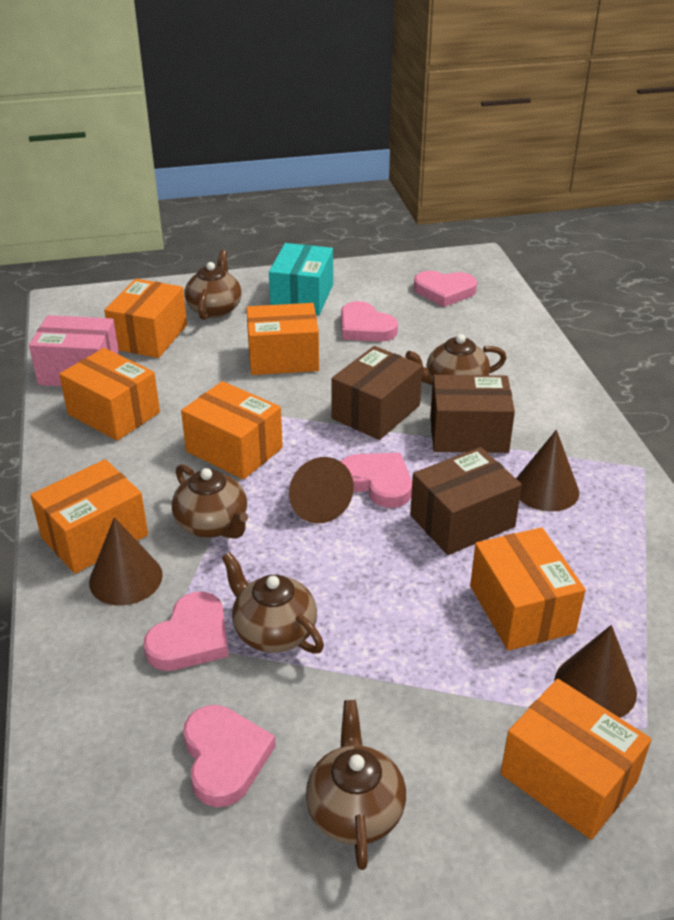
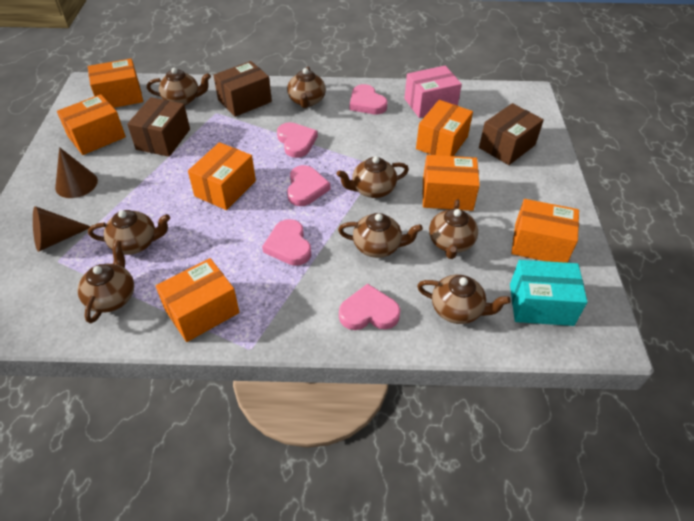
brown cone: 4 -> 2
brown teapot: 5 -> 8

